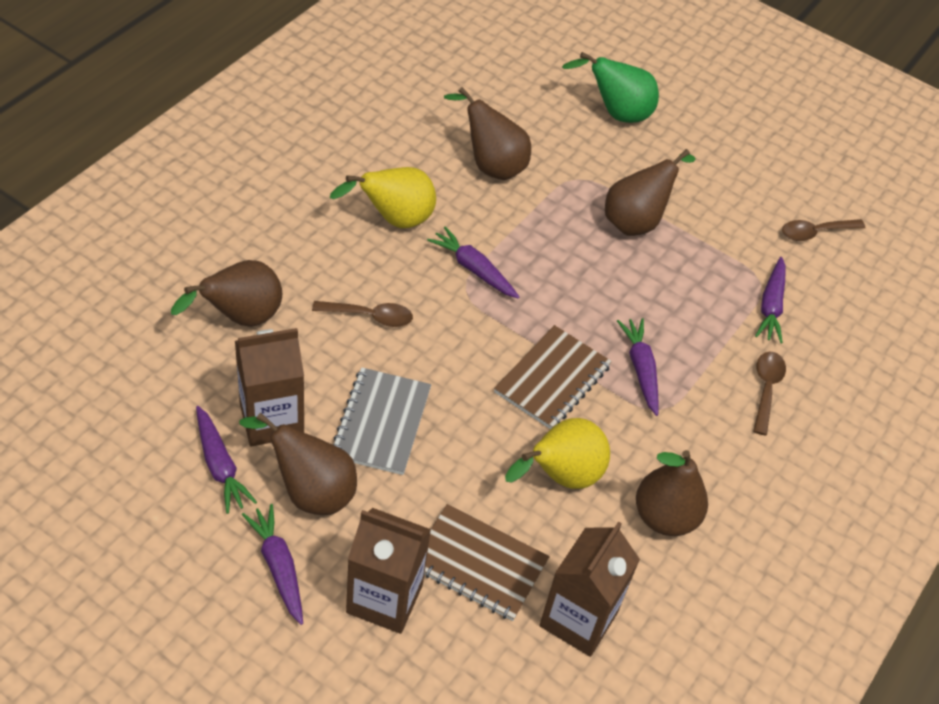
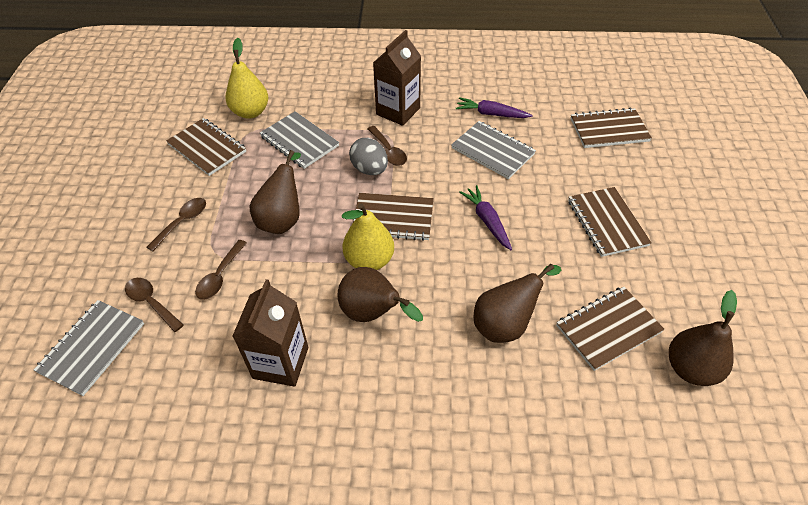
brown carton: 3 -> 2
brown notebook: 2 -> 5
brown pear: 5 -> 4
brown spoon: 3 -> 4
green pear: 1 -> 0
grey egg: 0 -> 1
grey notebook: 1 -> 3
purple carrot: 5 -> 2

